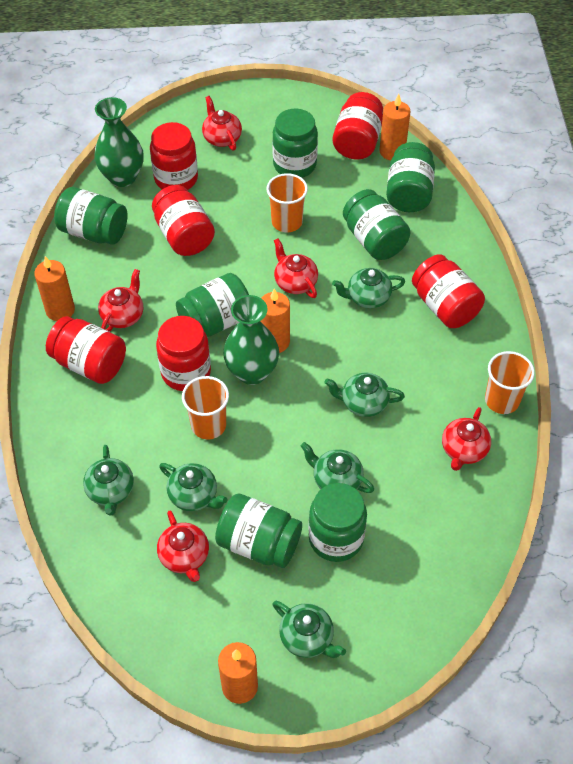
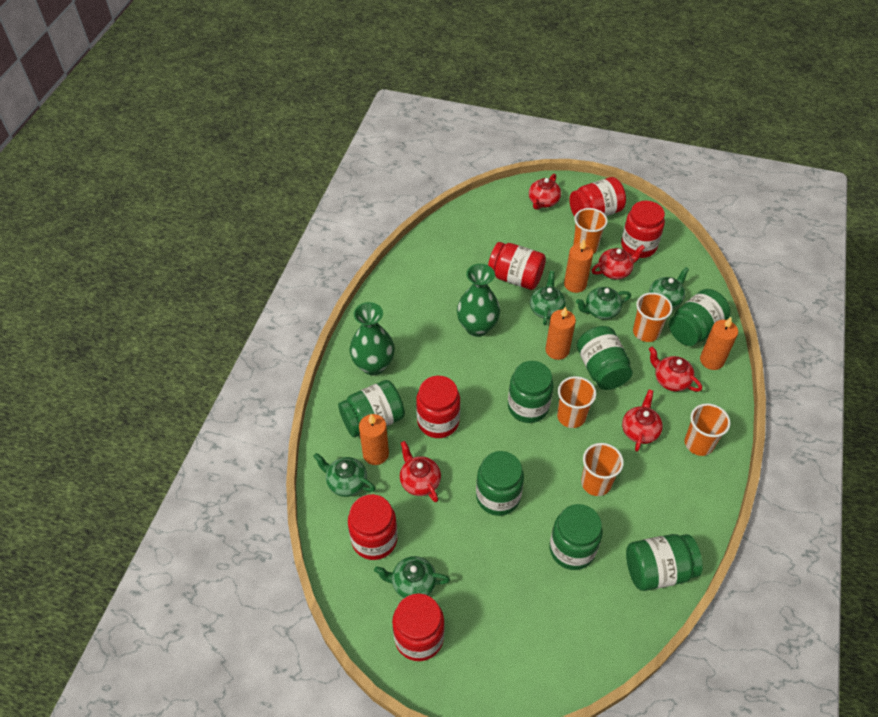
green teapot: 6 -> 5
orange cup: 3 -> 5

